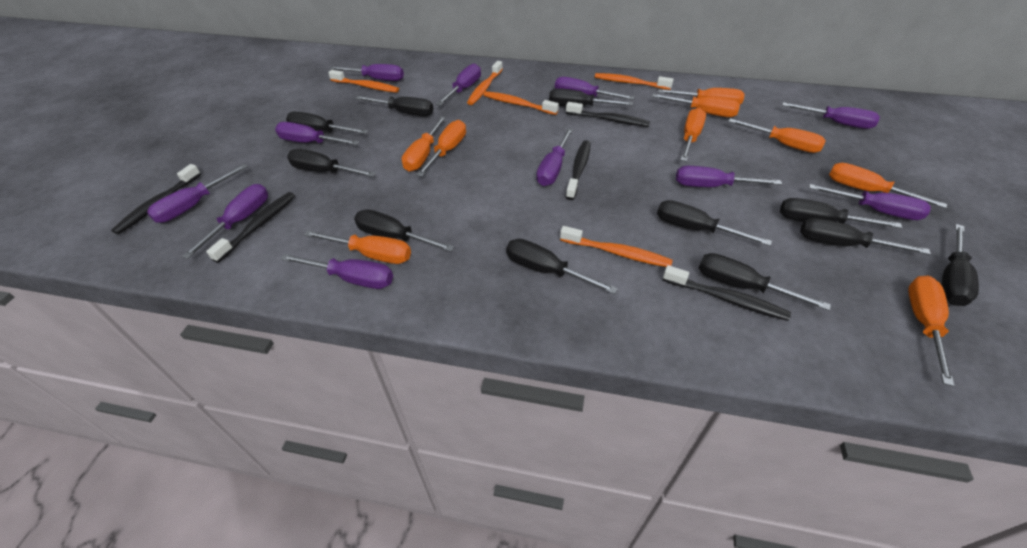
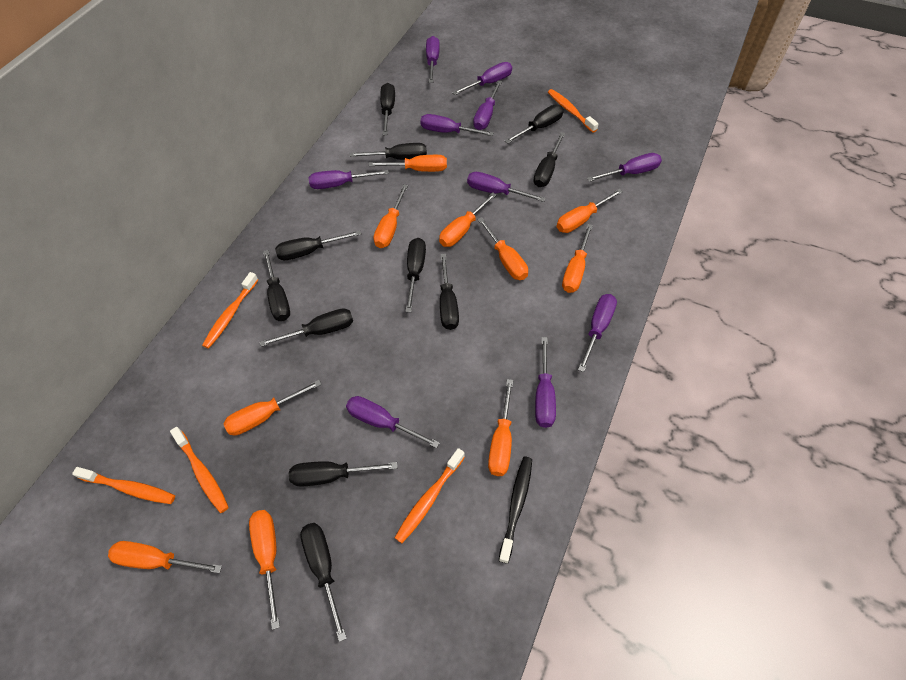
black toothbrush: 5 -> 1
orange screwdriver: 9 -> 10
purple screwdriver: 11 -> 10

